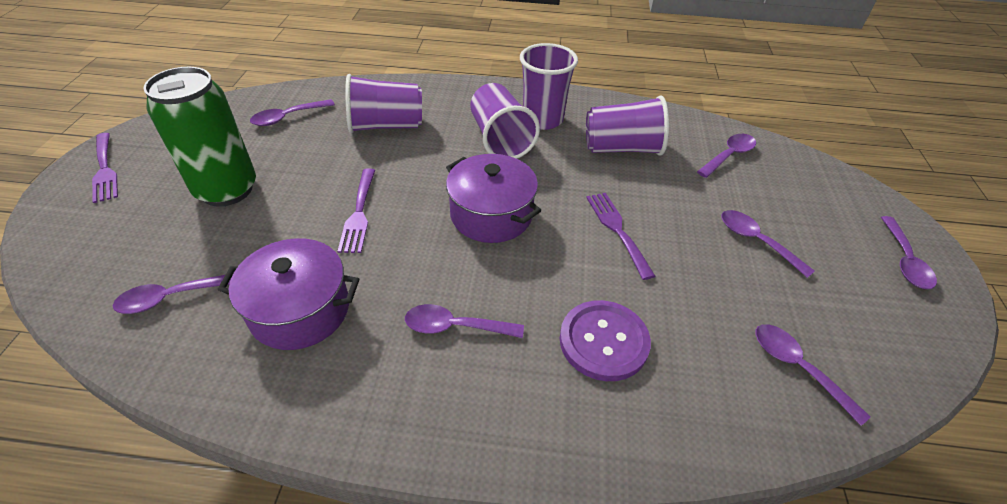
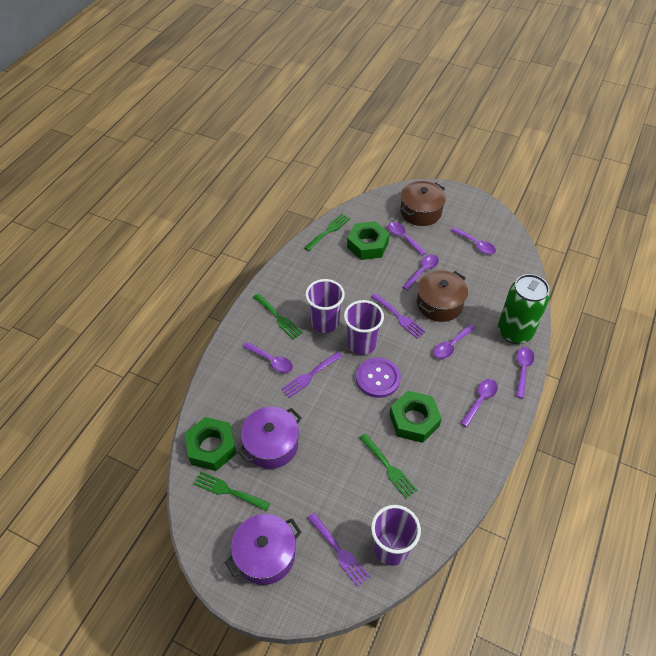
brown pot: 0 -> 2
green fork: 0 -> 4
green nut: 0 -> 3
purple cup: 4 -> 3

